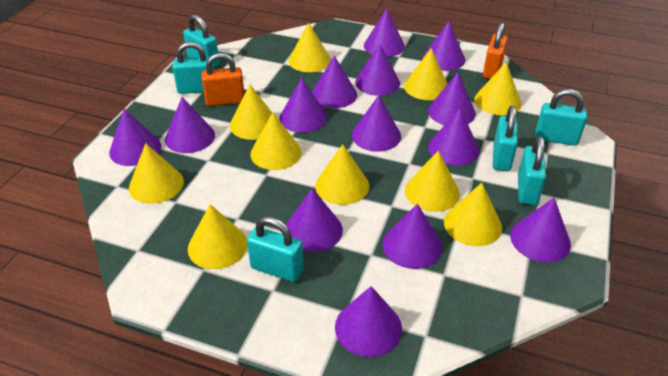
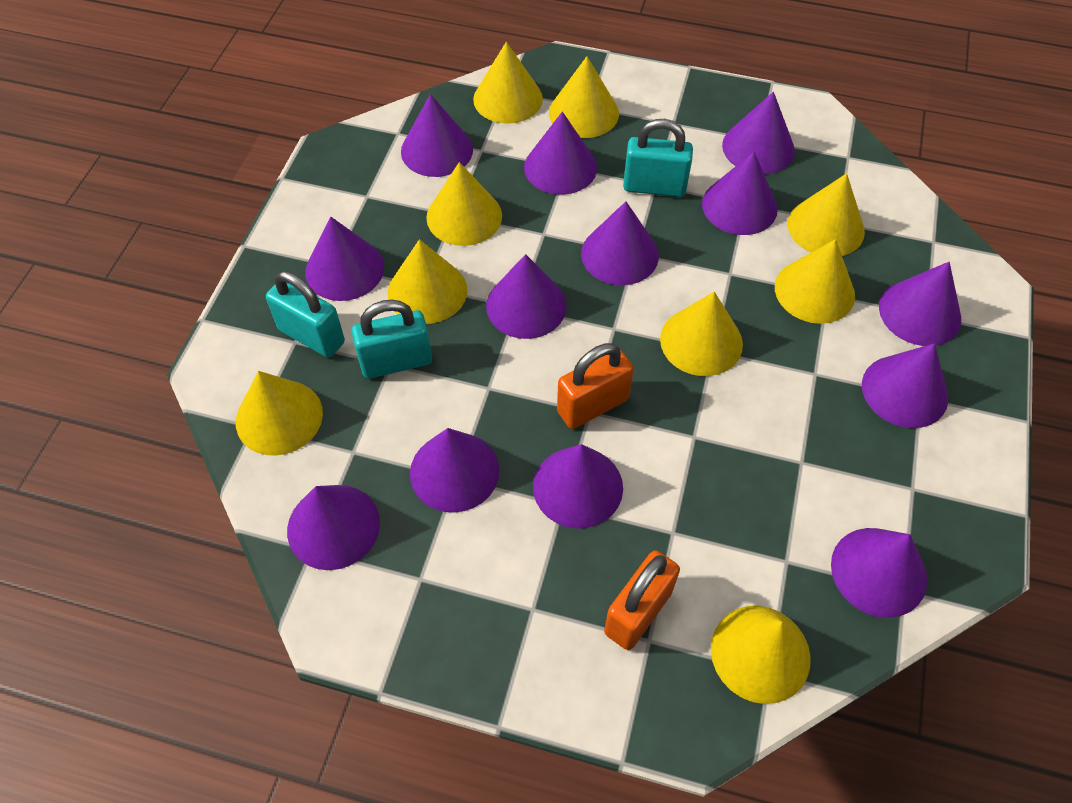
purple cone: 14 -> 13
turquoise padlock: 6 -> 3
yellow cone: 10 -> 9

